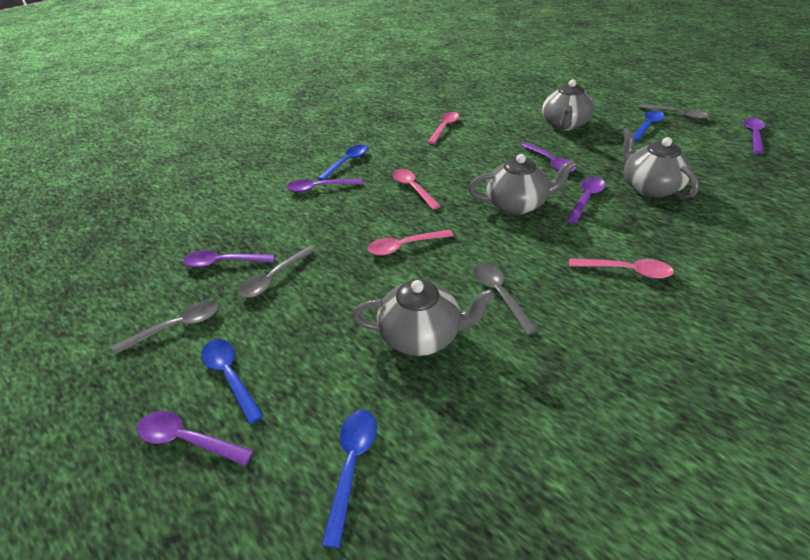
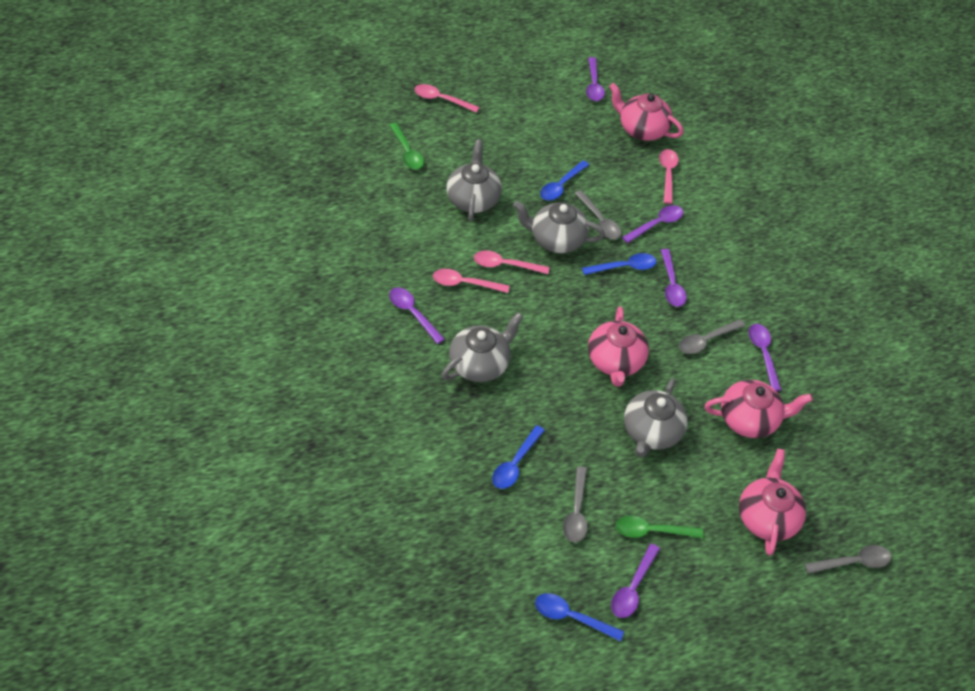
green spoon: 0 -> 2
pink teapot: 0 -> 4

